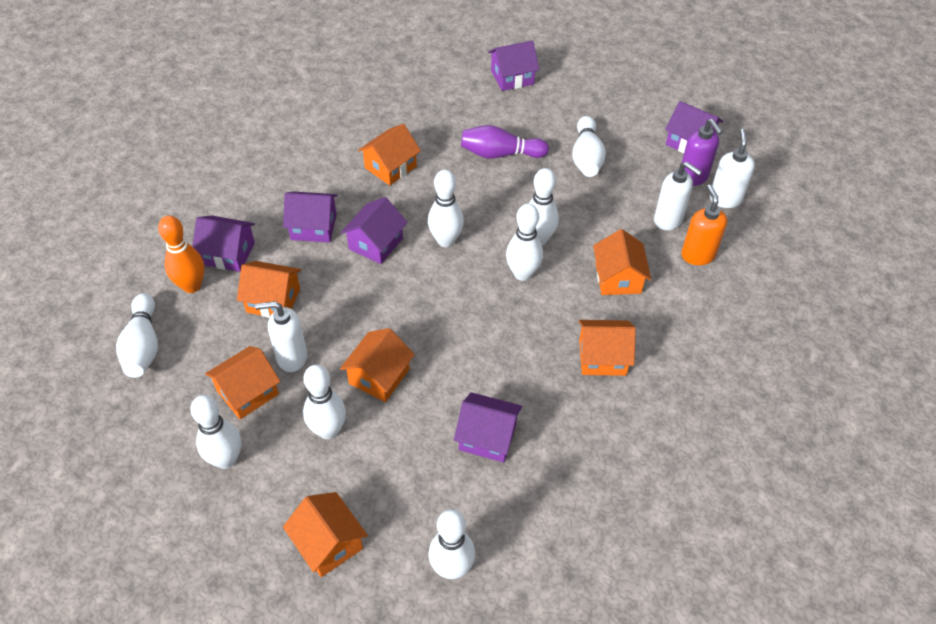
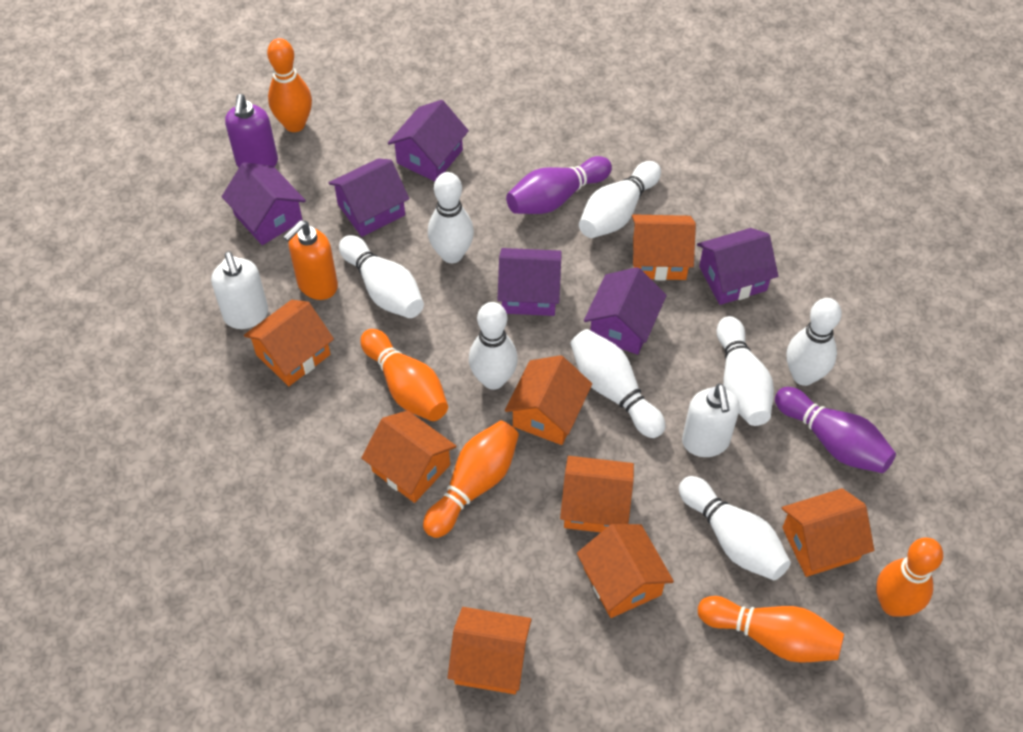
orange bowling pin: 1 -> 5
orange house: 7 -> 8
purple bowling pin: 1 -> 2
white soap dispenser: 3 -> 2

